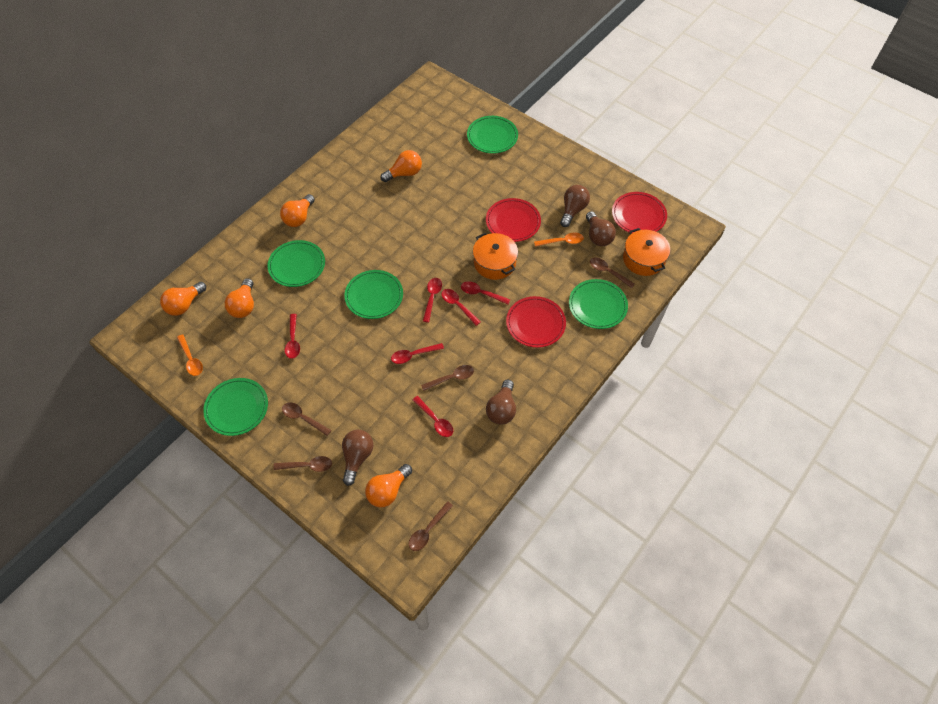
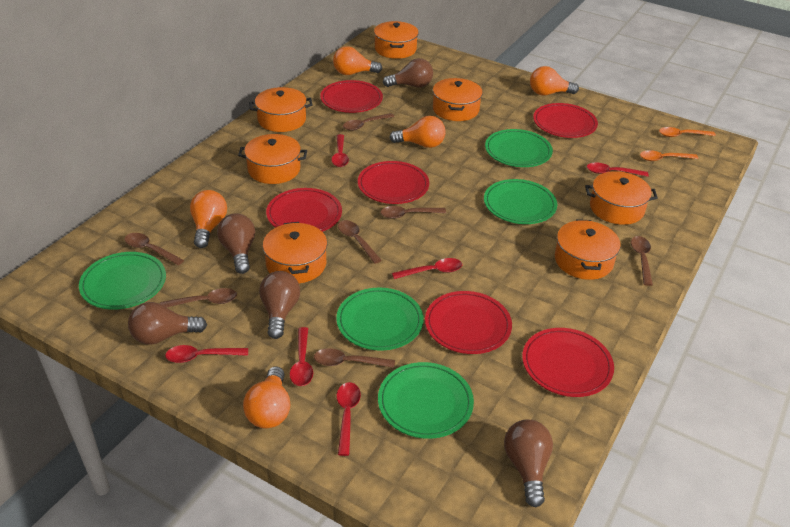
brown light bulb: 4 -> 5
brown spoon: 5 -> 7
orange pot: 2 -> 7
red plate: 3 -> 6

